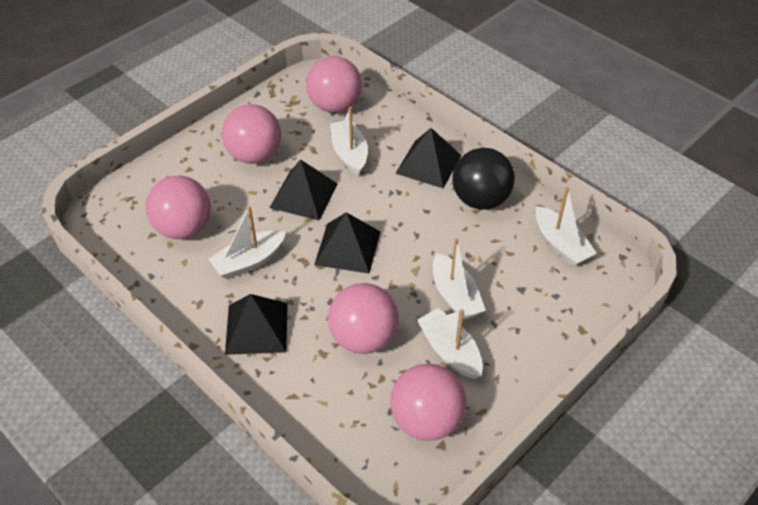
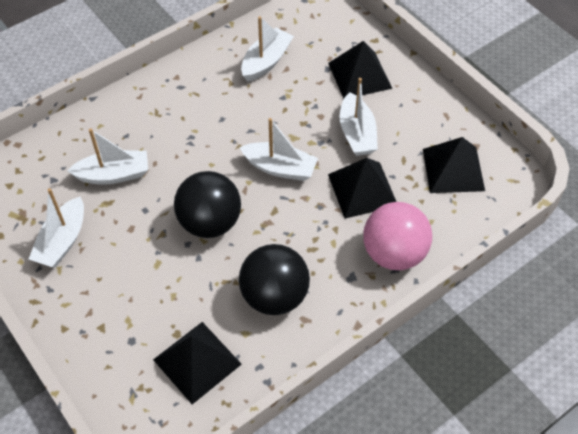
black ball: 1 -> 2
pink ball: 5 -> 1

